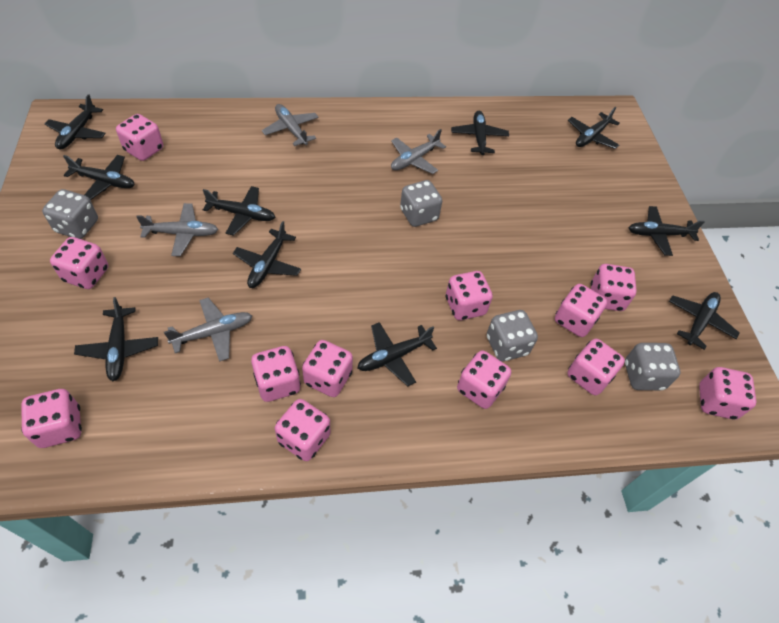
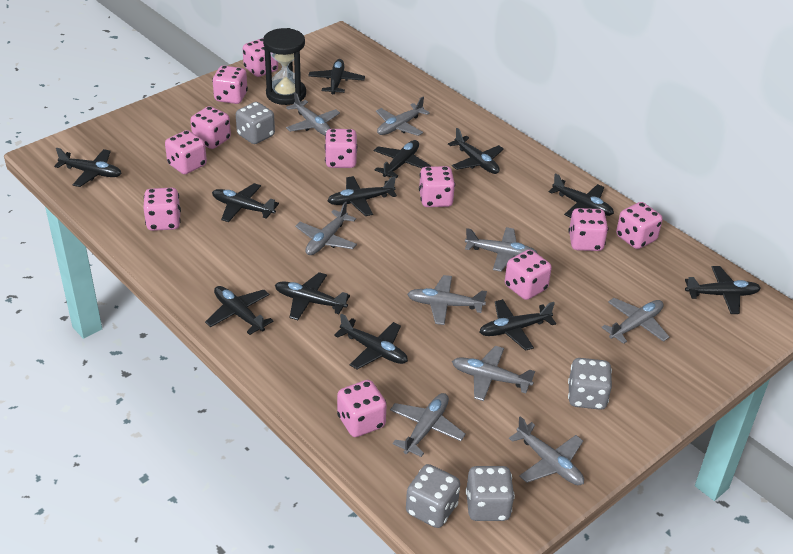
black hourglass: 0 -> 1
black plane: 10 -> 12
grey plane: 4 -> 9
pink dice: 12 -> 11

